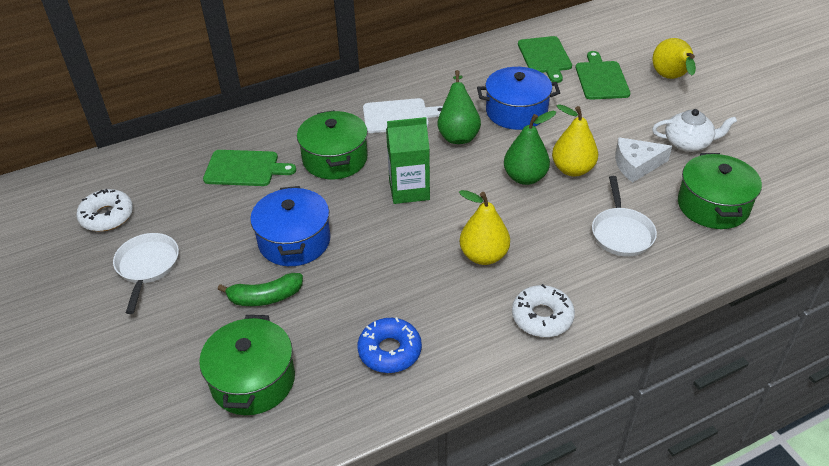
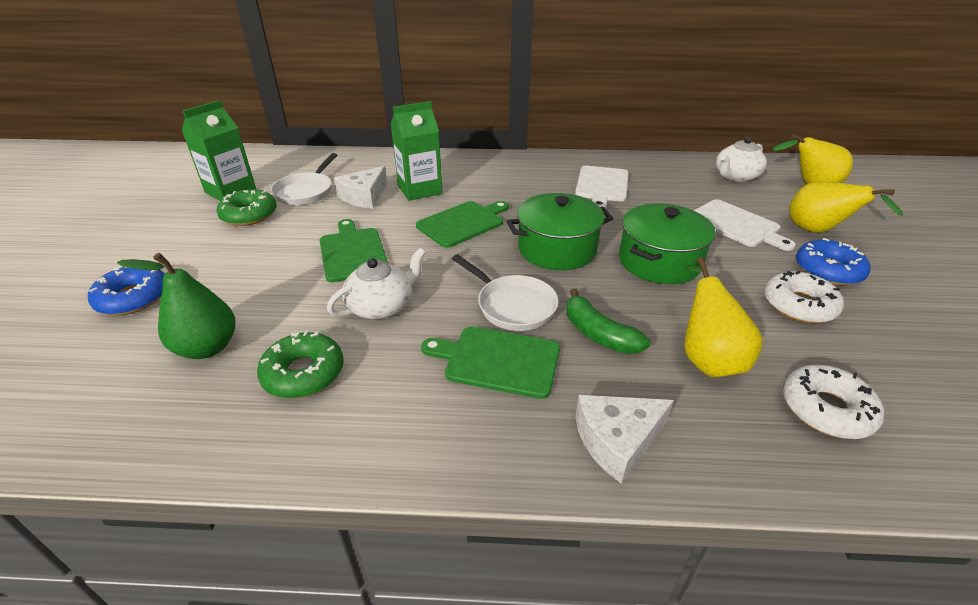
blue donut: 1 -> 2
blue pot: 2 -> 0
green carton: 1 -> 2
green donut: 0 -> 2
green pear: 2 -> 1
green pot: 3 -> 2
white cheese: 1 -> 2
white cutting board: 1 -> 2
white teapot: 1 -> 2

